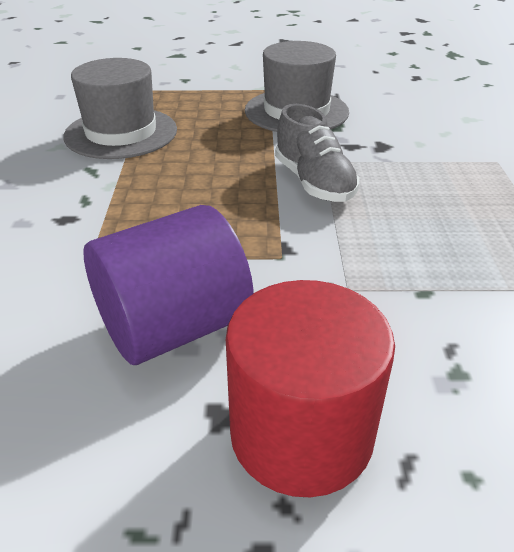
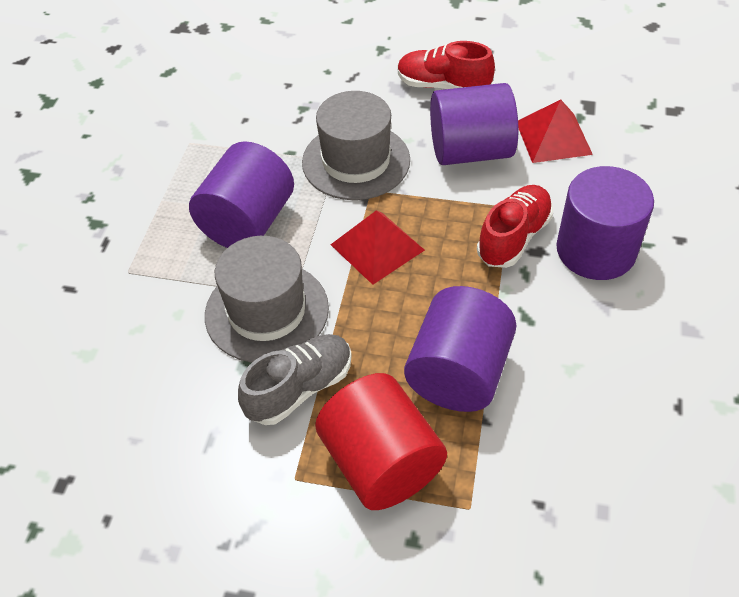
purple cylinder: 1 -> 4
red pyramid: 0 -> 2
red shoe: 0 -> 2

